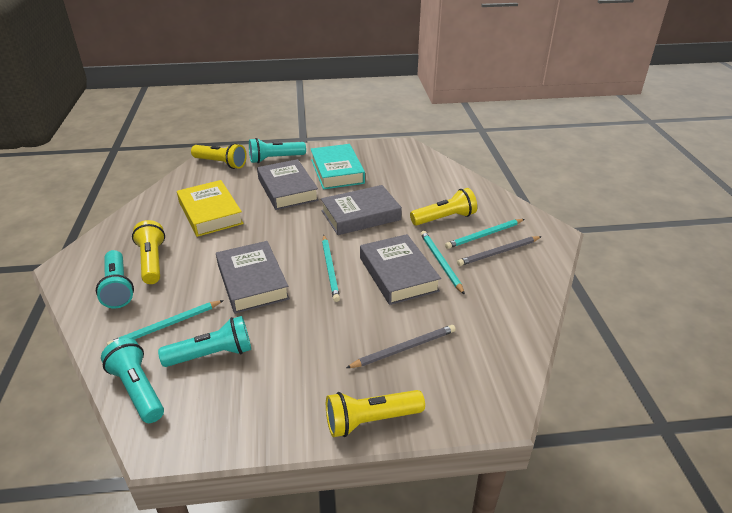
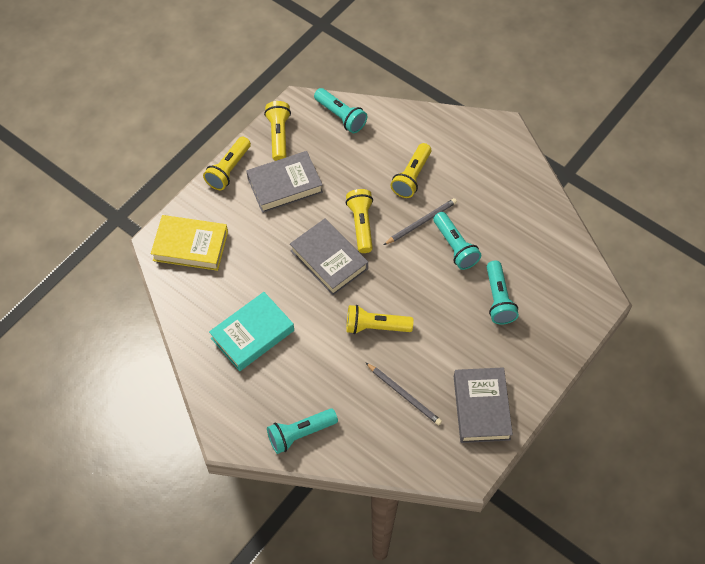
grey book: 4 -> 3
turquoise pencil: 4 -> 0
yellow flashlight: 4 -> 5

